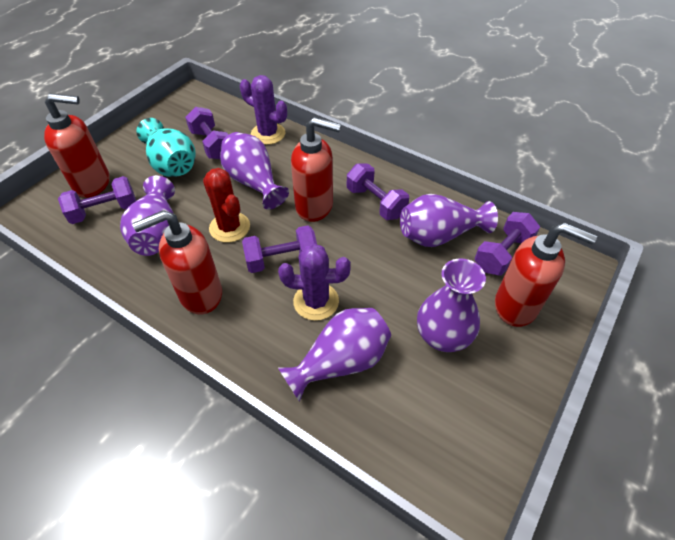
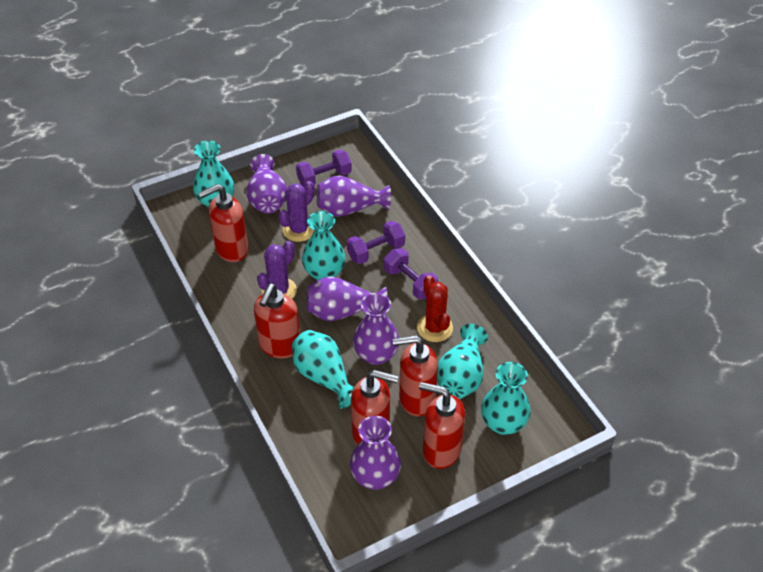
purple dumbbell: 5 -> 3
red soap dispenser: 4 -> 5
turquoise vase: 1 -> 5

